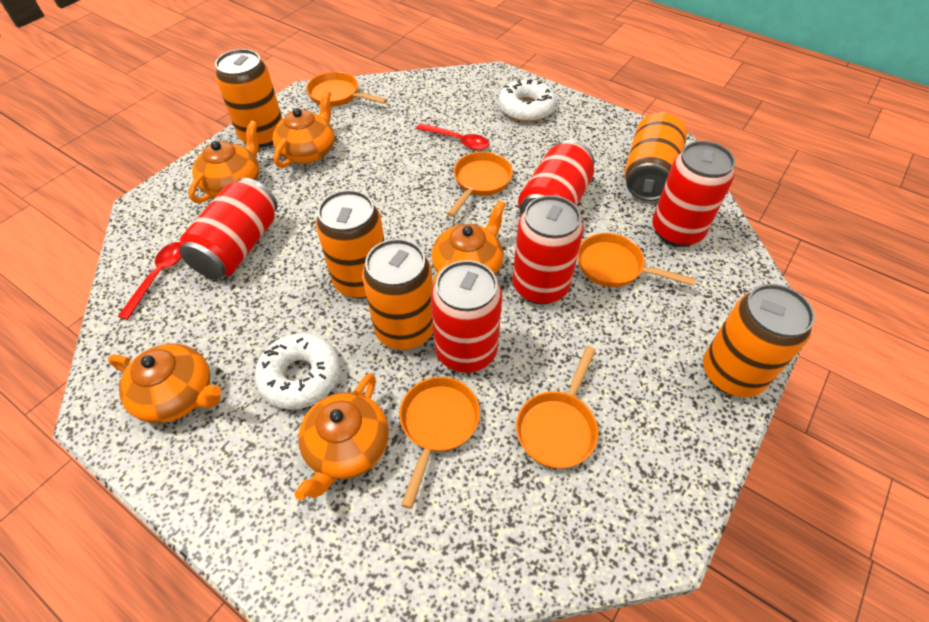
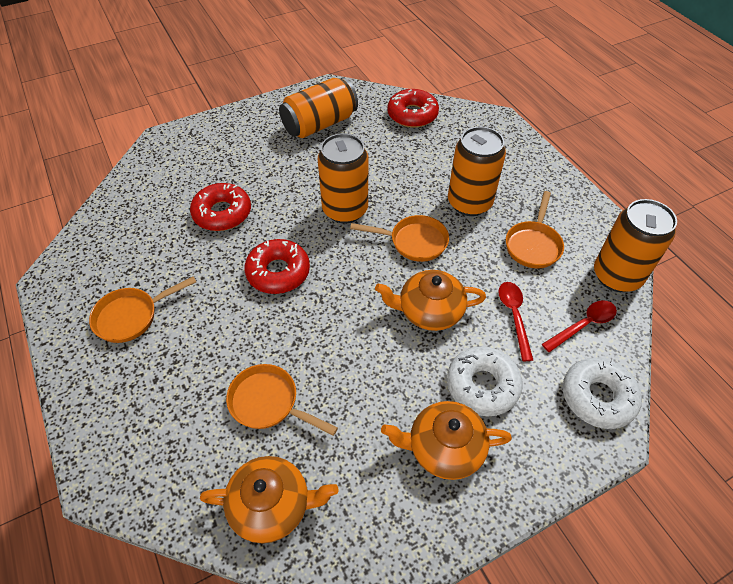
orange can: 5 -> 4
orange pan: 5 -> 4
orange teapot: 5 -> 3
red can: 5 -> 0
red donut: 0 -> 3

